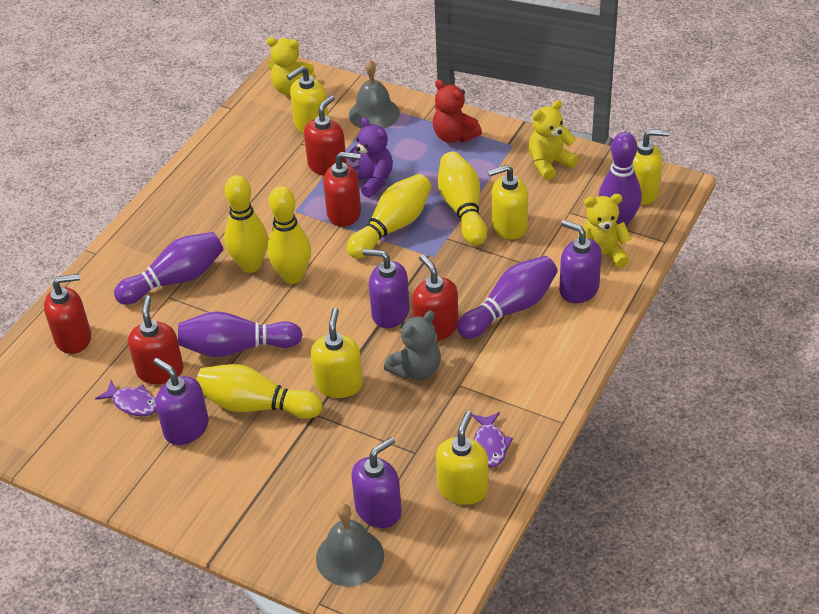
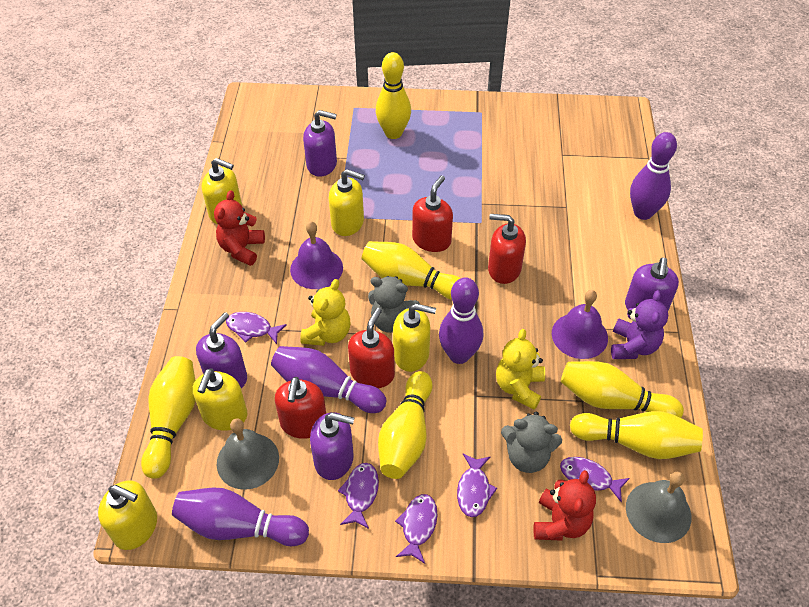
grey teddy bear: 1 -> 2
purple bell: 0 -> 2
purple fish: 2 -> 5
red soap dispenser: 5 -> 4
red teddy bear: 1 -> 2
yellow bowling pin: 5 -> 6
yellow teddy bear: 3 -> 2

